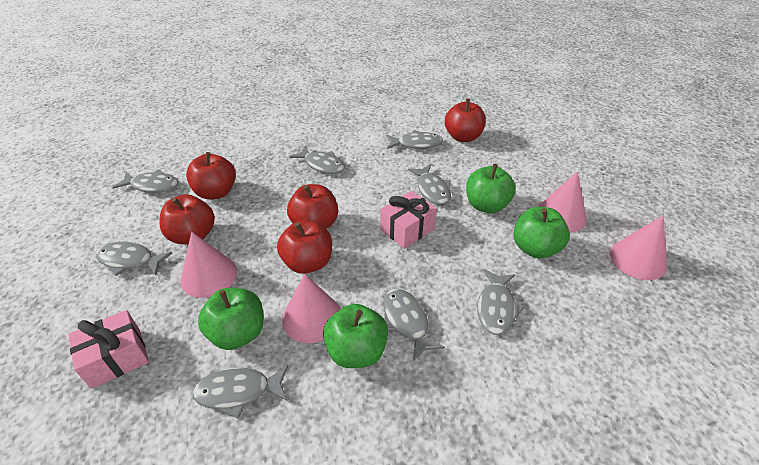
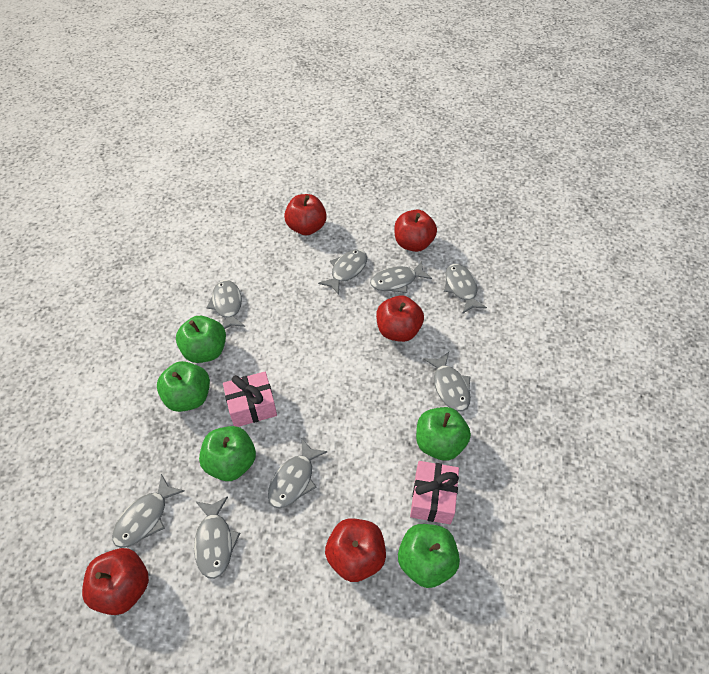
green apple: 4 -> 5
pink cone: 4 -> 0

